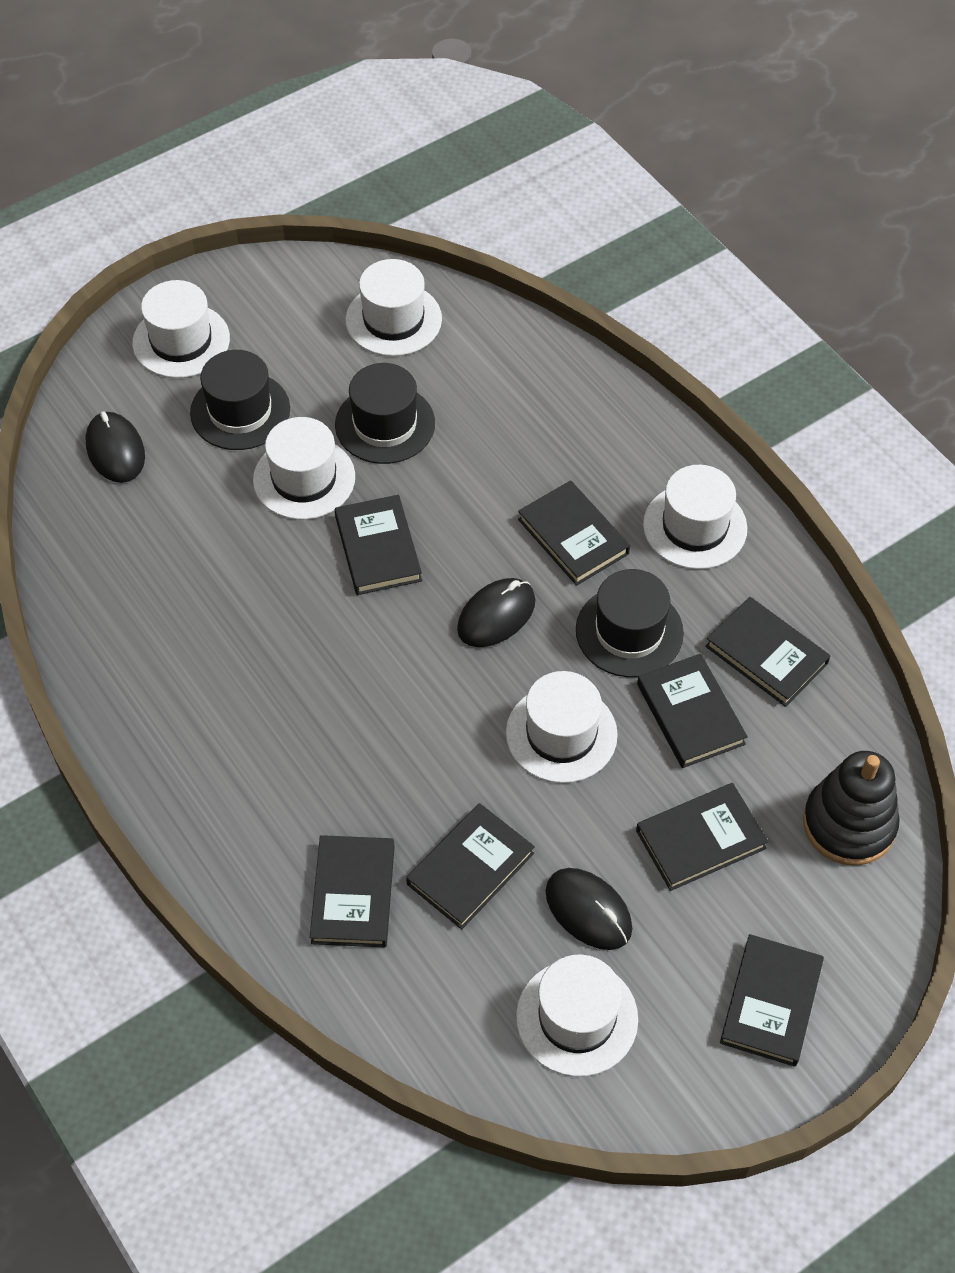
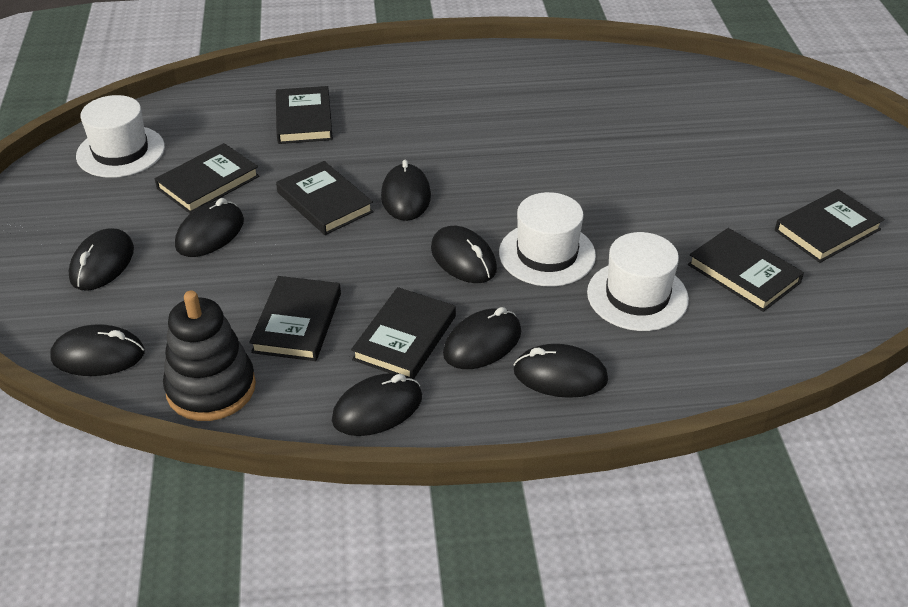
black book: 8 -> 7
black hat: 3 -> 0
black mouse: 3 -> 8
white hat: 6 -> 3

